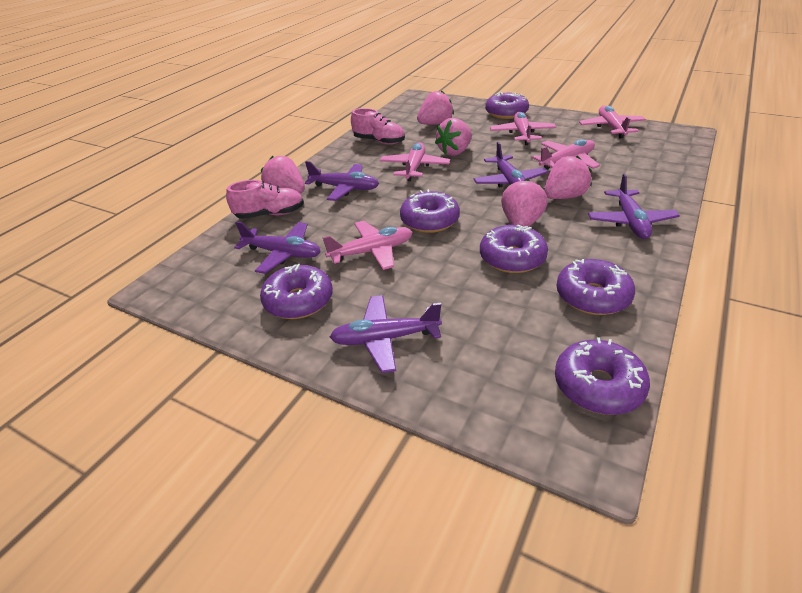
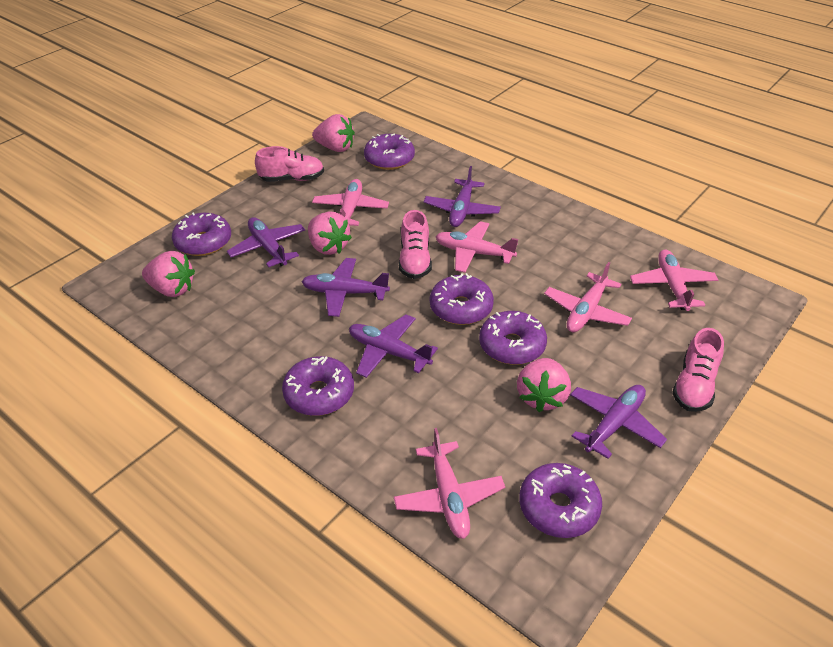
pink shoe: 2 -> 3
pink strawberry: 5 -> 4

